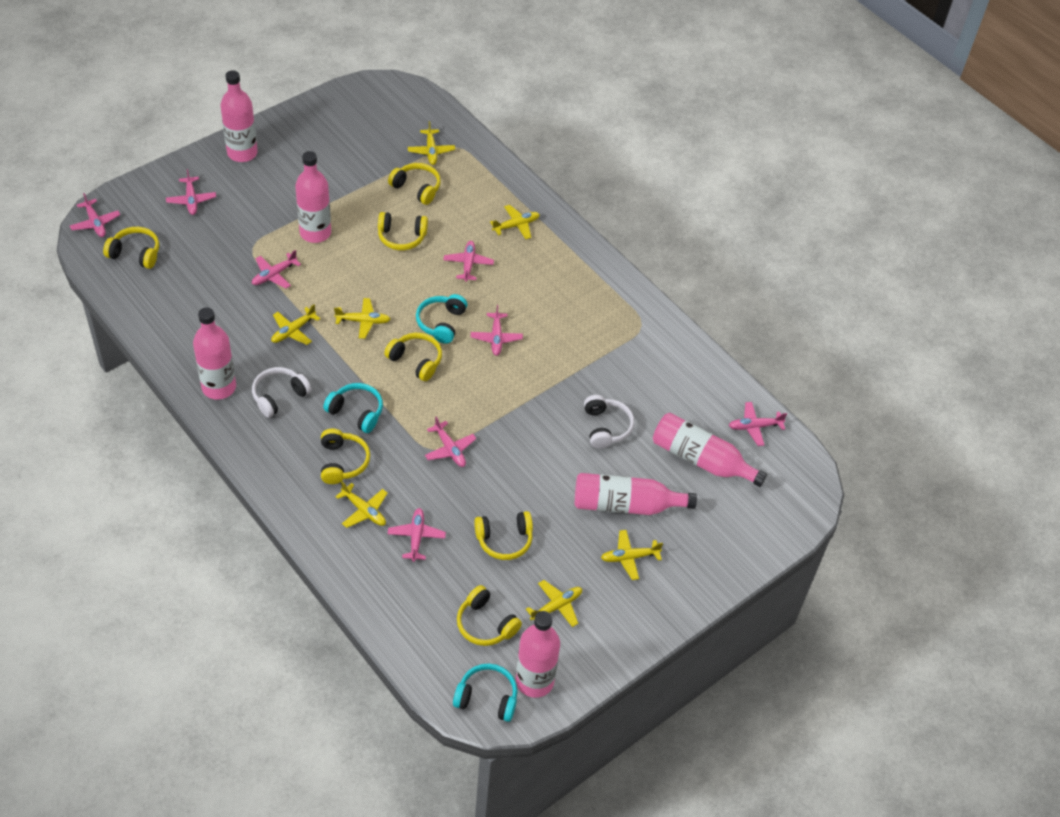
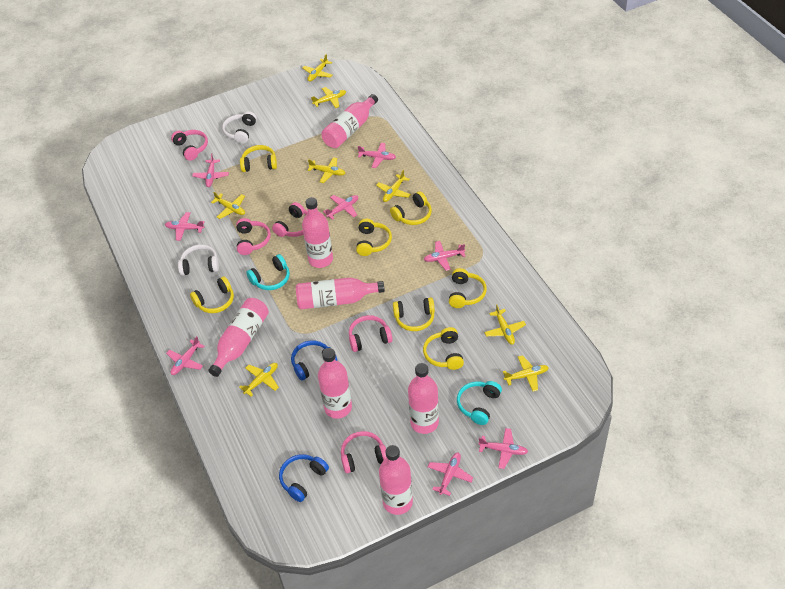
blue headphones: 0 -> 2
pink bottle: 6 -> 7
pink headphones: 0 -> 5
turquoise headphones: 3 -> 2
yellow plane: 7 -> 8

